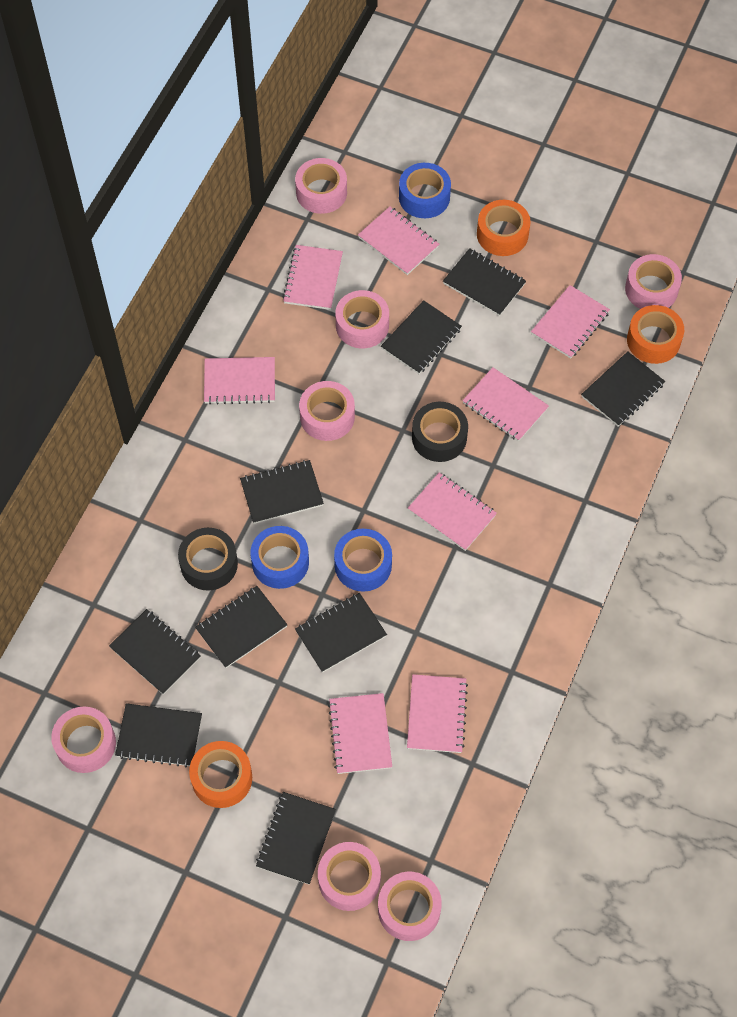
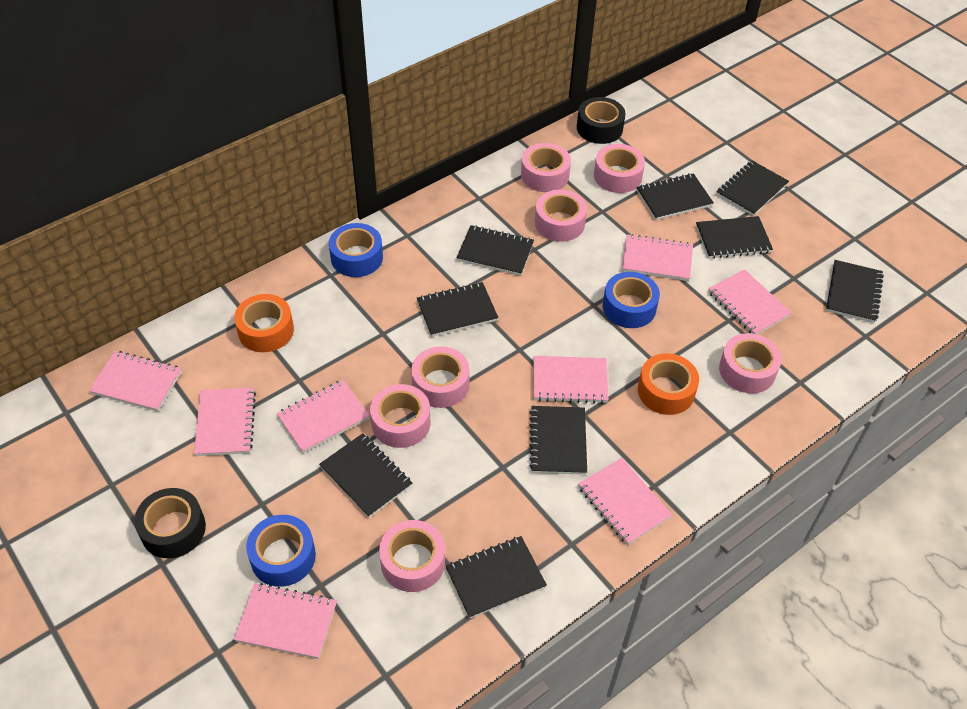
orange tape: 3 -> 2

